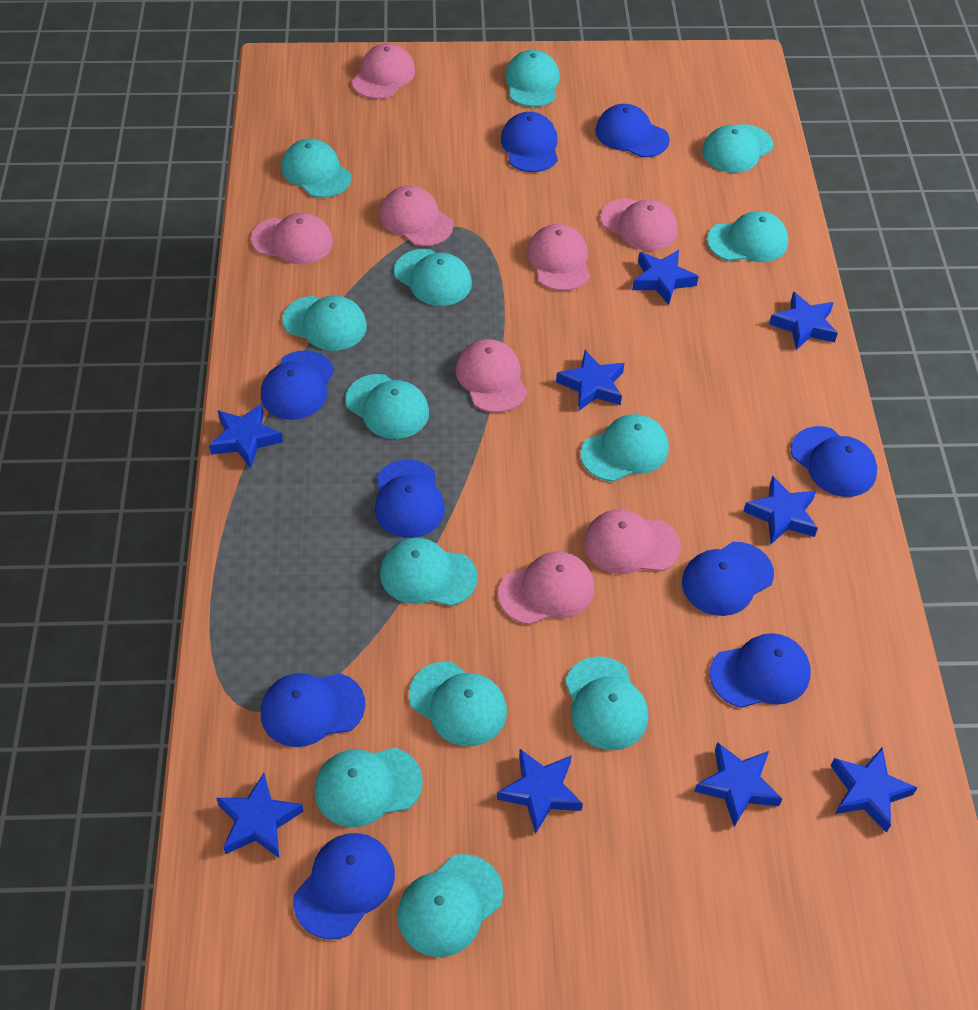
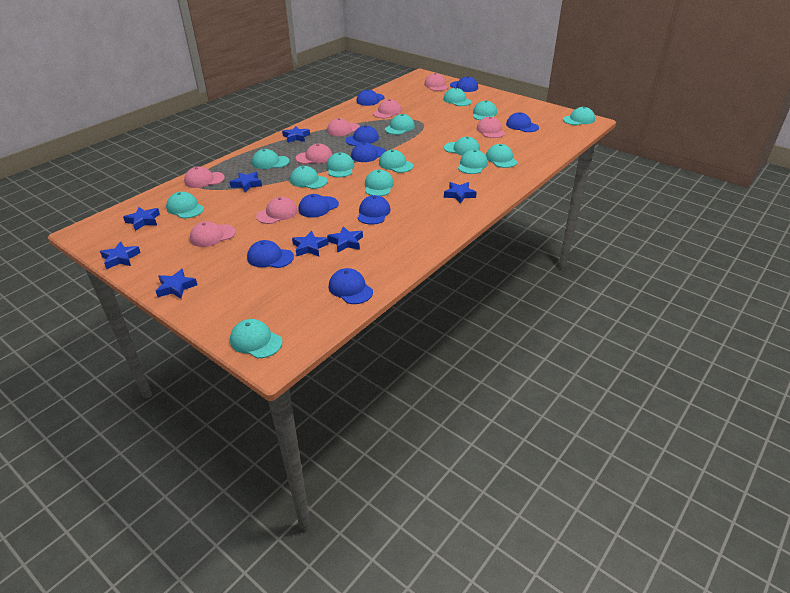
blue star: 9 -> 8
turquoise cap: 13 -> 14

